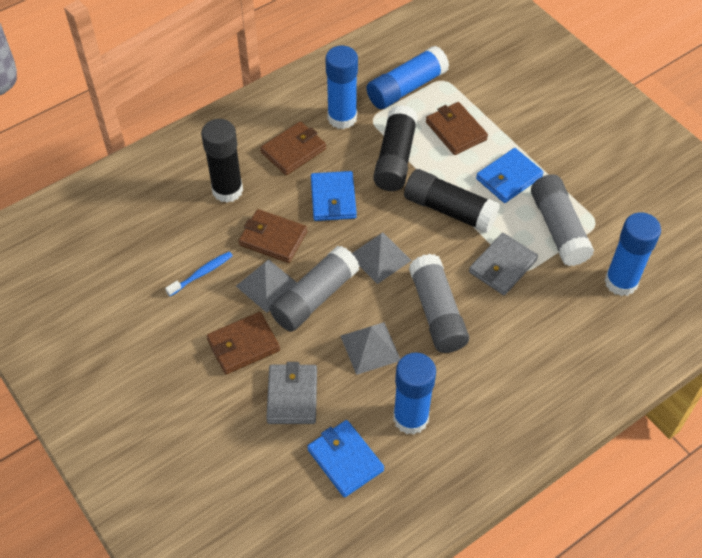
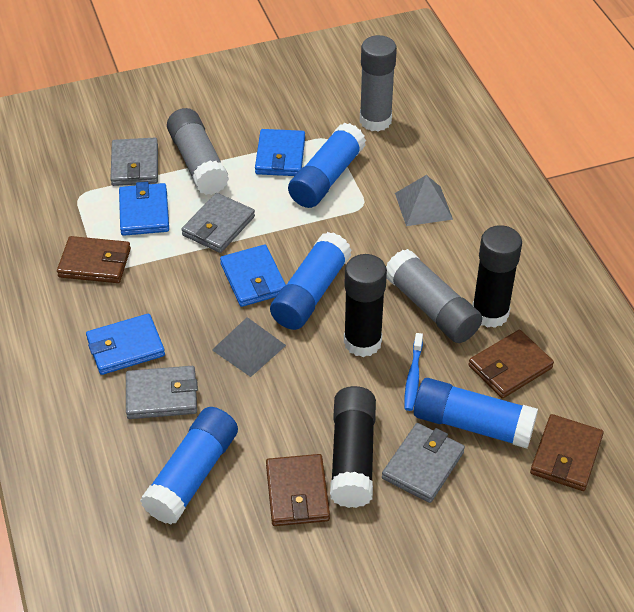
blue wallet: 3 -> 4
grey pyramid: 3 -> 2
grey wallet: 2 -> 4

